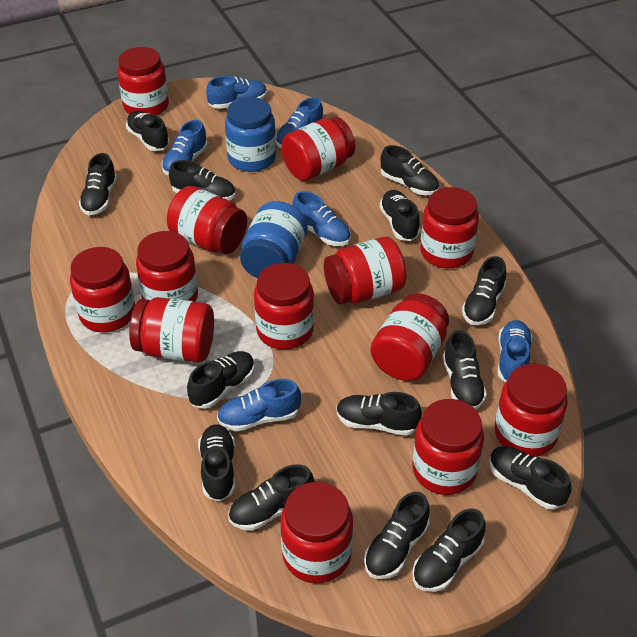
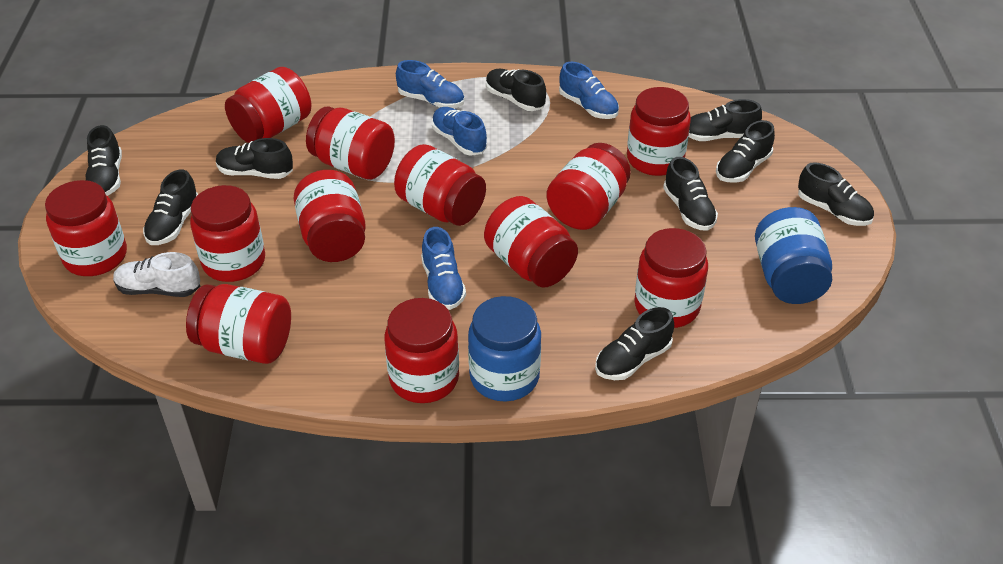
black shoe: 14 -> 9
blue shoe: 6 -> 4
red jar: 13 -> 12
white shoe: 0 -> 1

